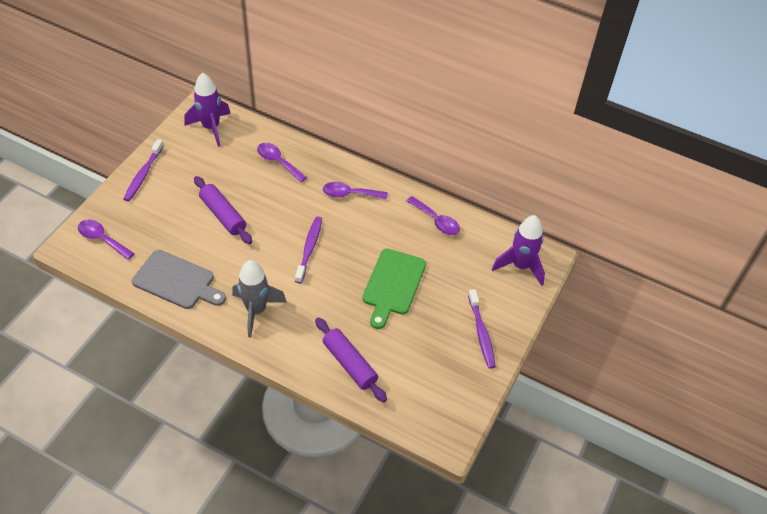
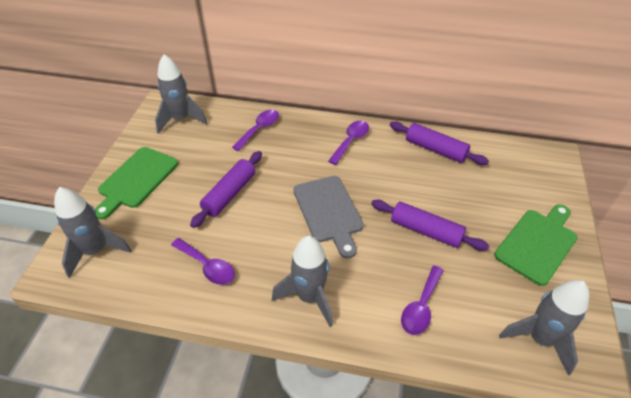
green cutting board: 1 -> 2
grey rocket: 1 -> 4
purple rocket: 2 -> 0
purple rolling pin: 2 -> 3
purple toothbrush: 3 -> 0

